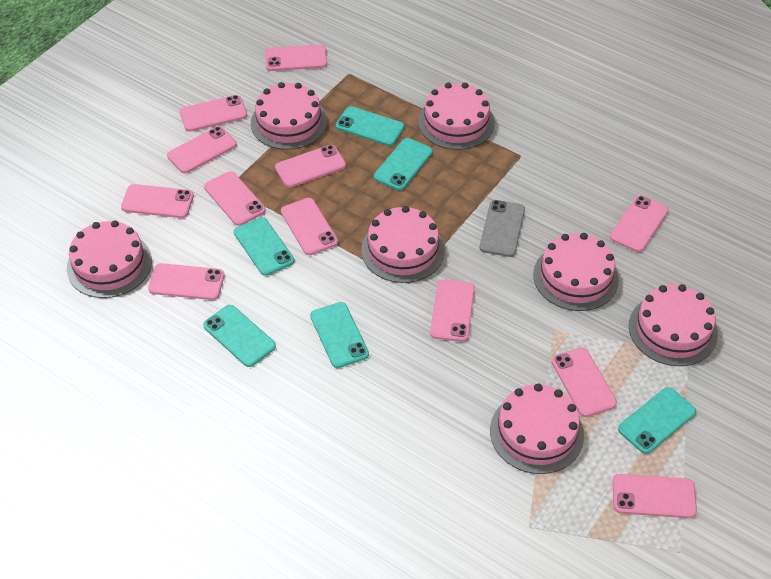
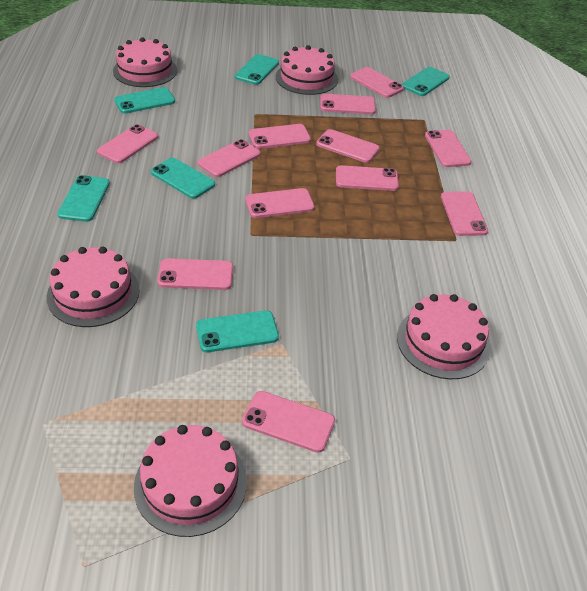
grey phone: 1 -> 0
pink cake: 7 -> 5

